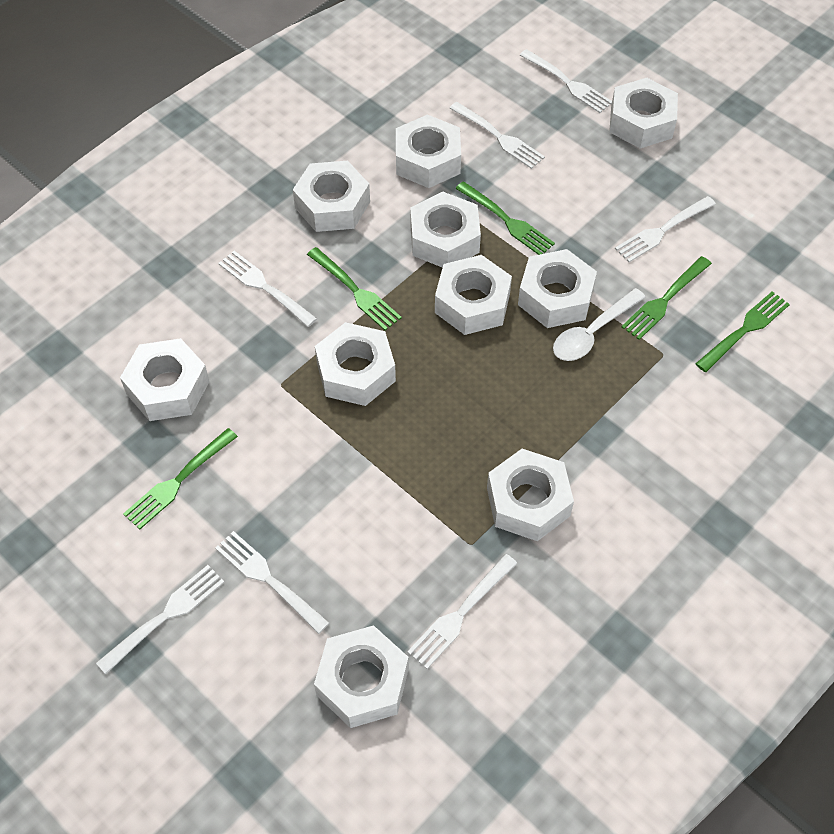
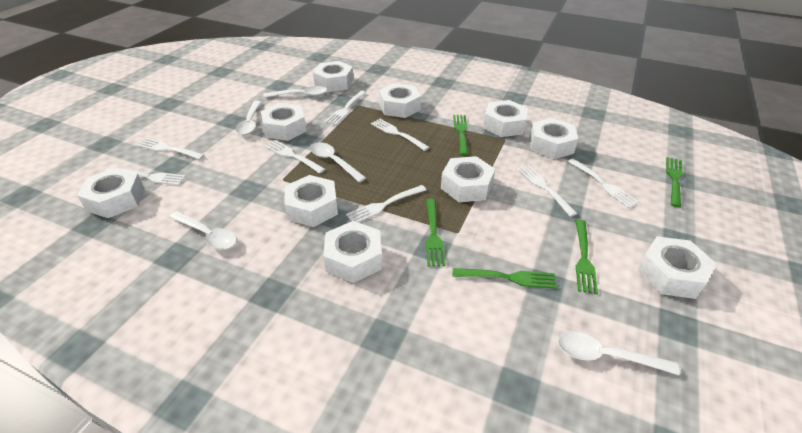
white fork: 7 -> 8
white spoon: 1 -> 5

